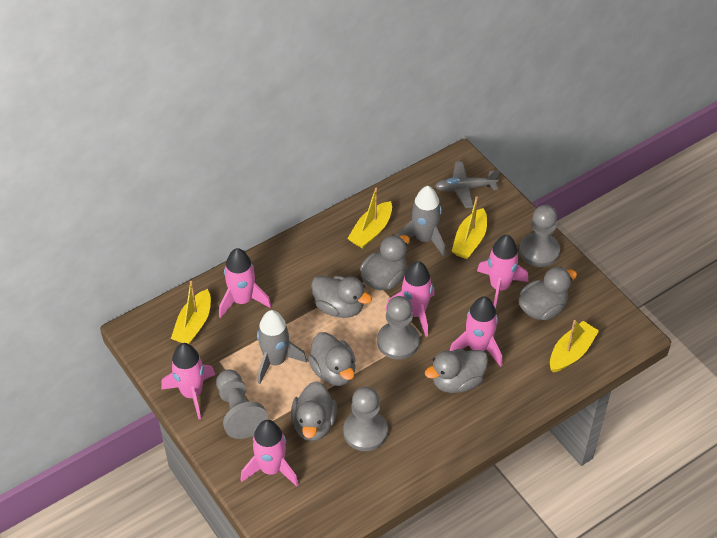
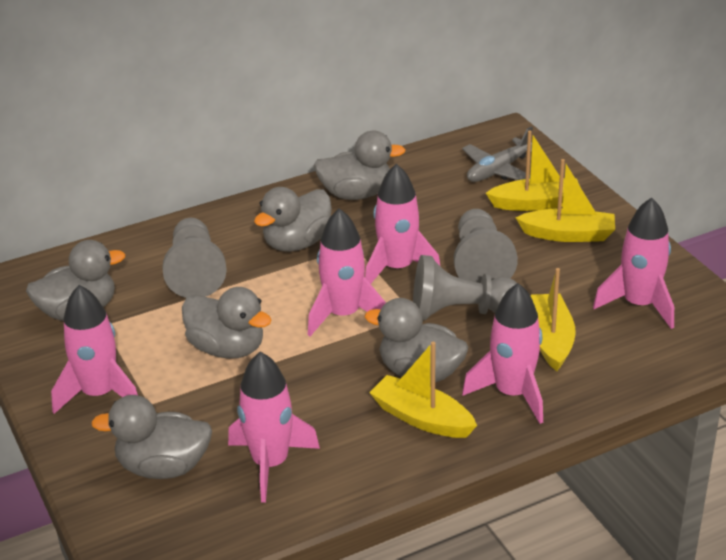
grey pawn: 4 -> 3
grey rocket: 2 -> 0

